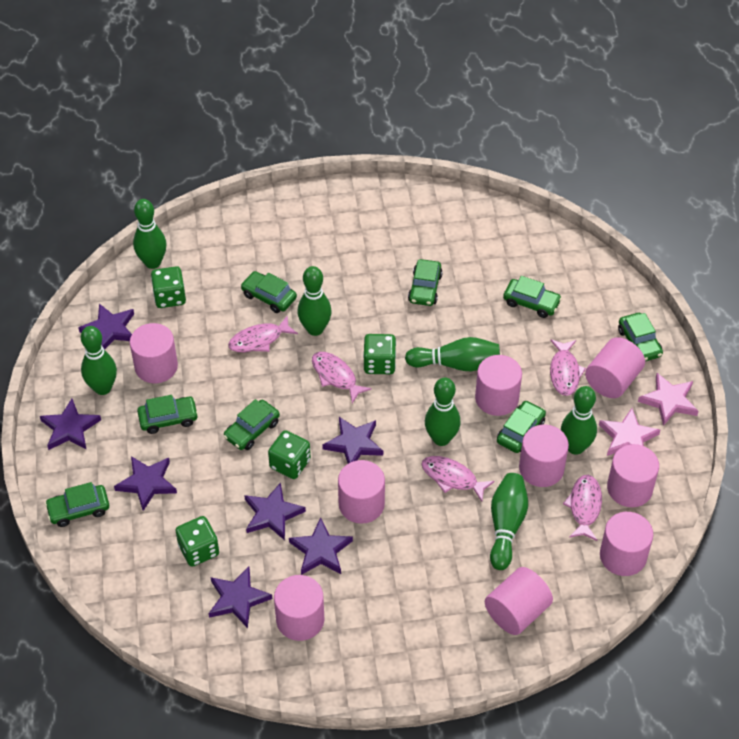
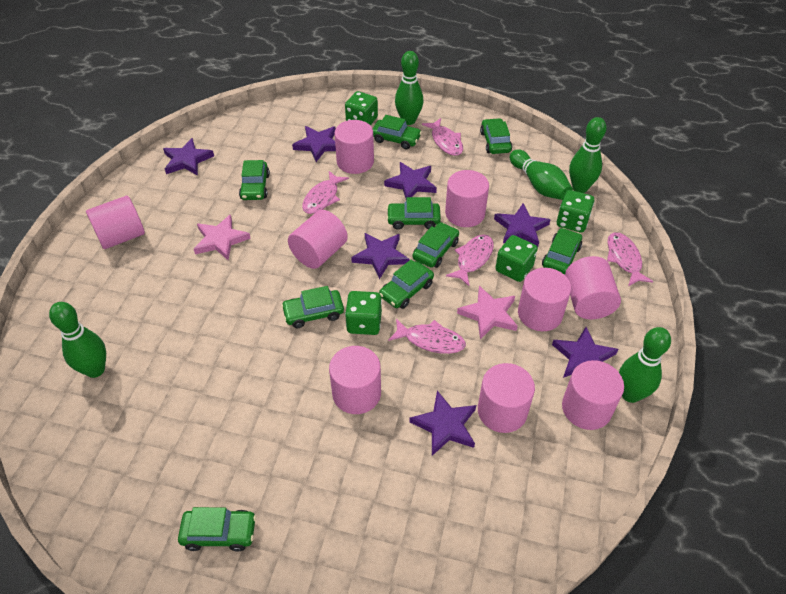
green bowling pin: 7 -> 5
green car: 8 -> 9

